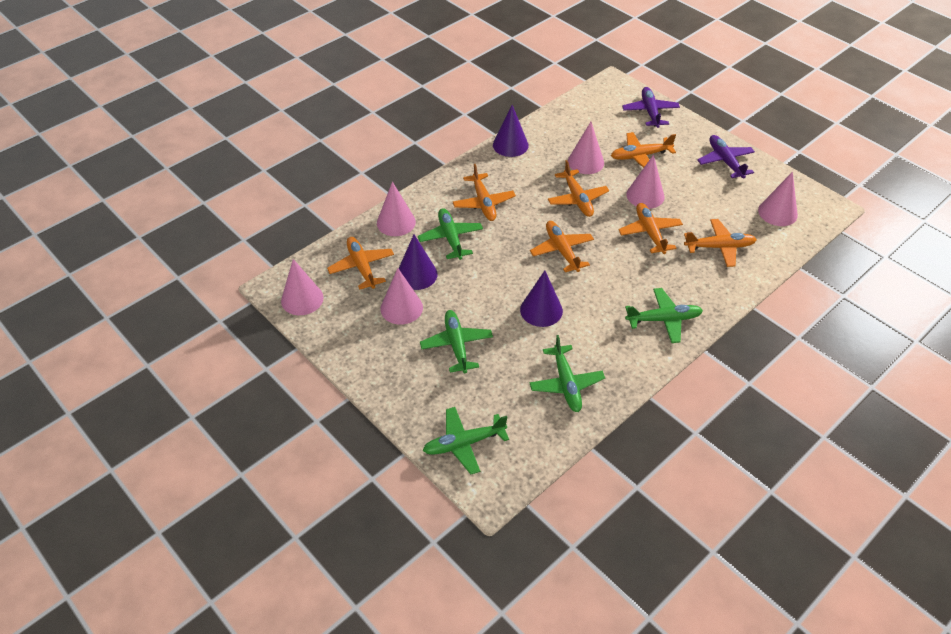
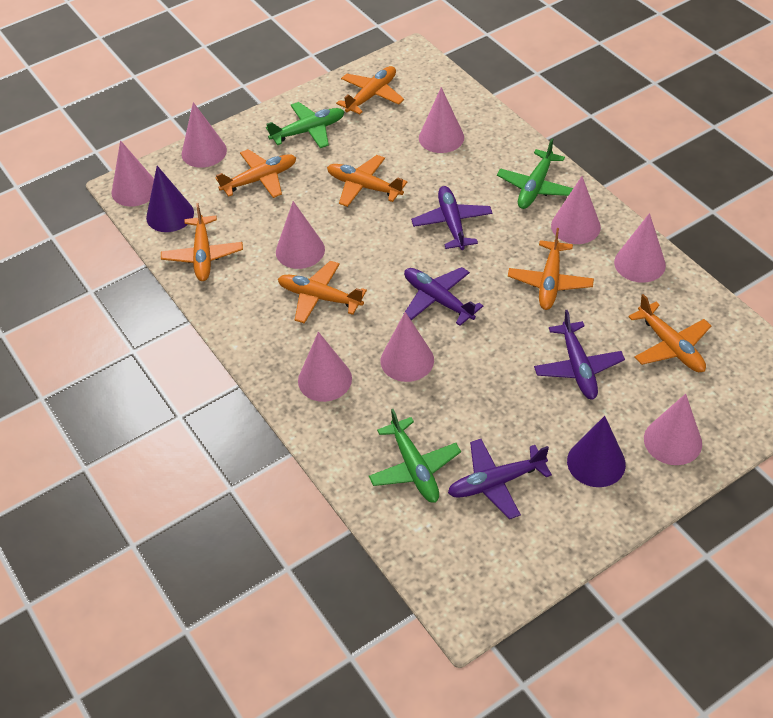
green plane: 5 -> 3
pink cone: 6 -> 9
purple cone: 3 -> 2
purple plane: 2 -> 4

